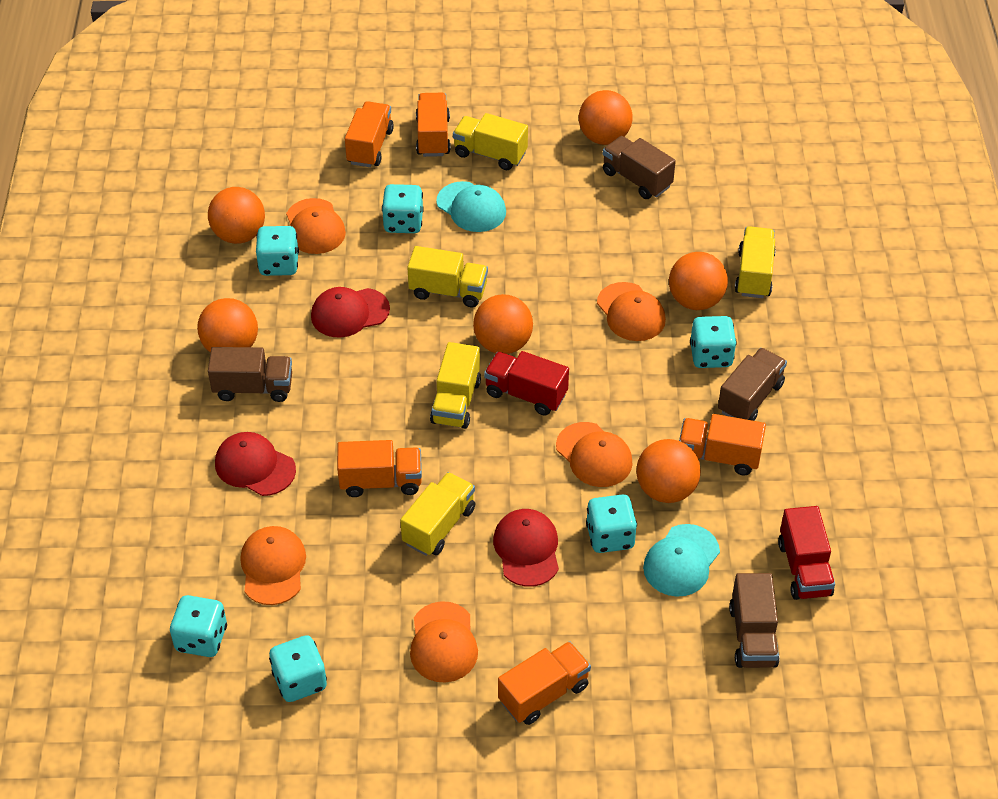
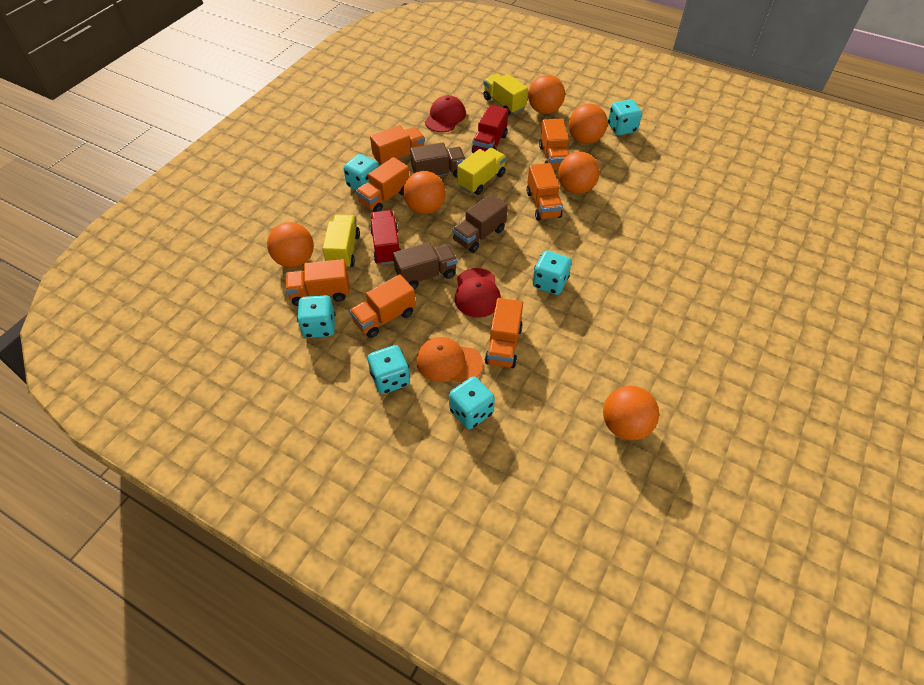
brown truck: 4 -> 3
orange cap: 5 -> 1
orange truck: 5 -> 7
red cap: 3 -> 2
turquoise cap: 2 -> 0
yellow truck: 5 -> 3

